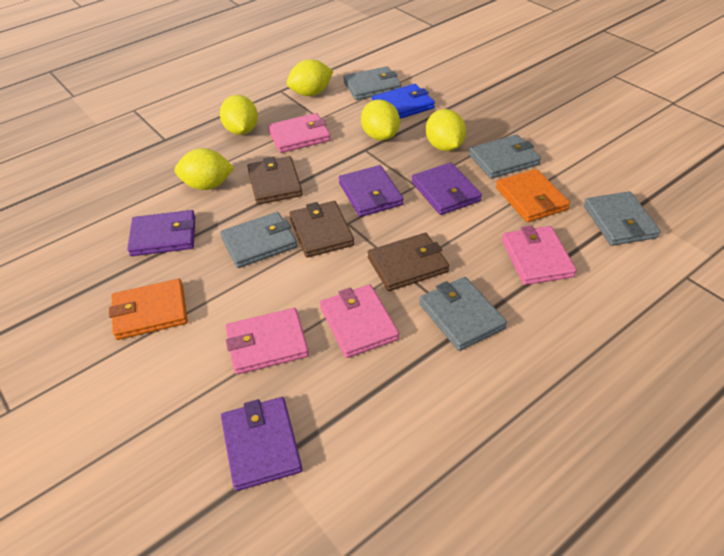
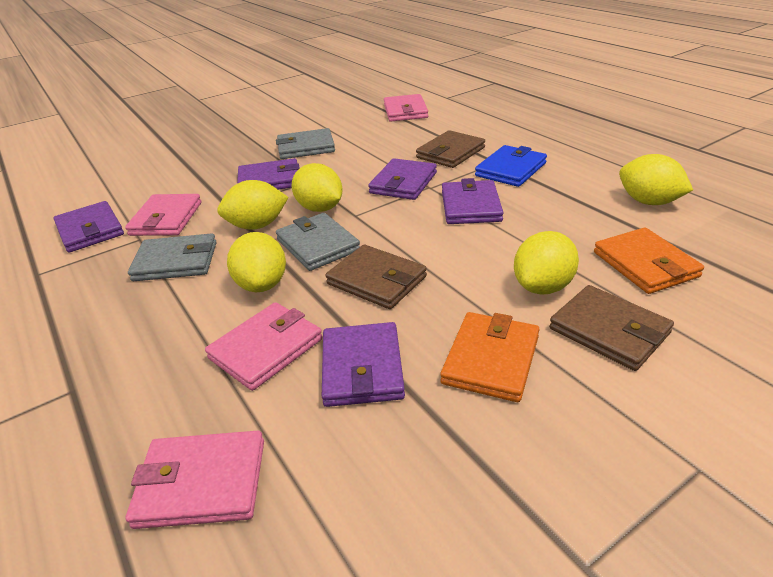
grey wallet: 5 -> 3
purple wallet: 4 -> 5

